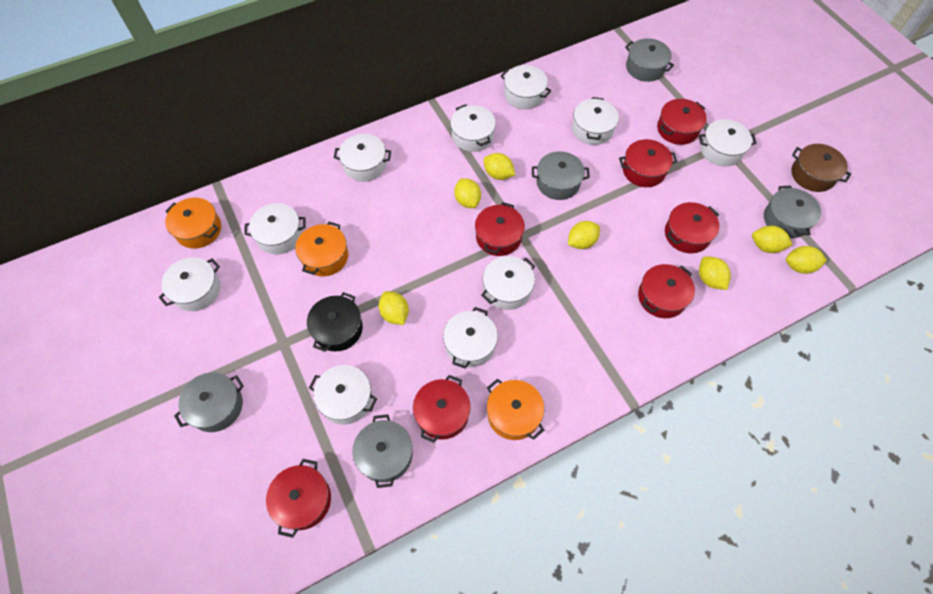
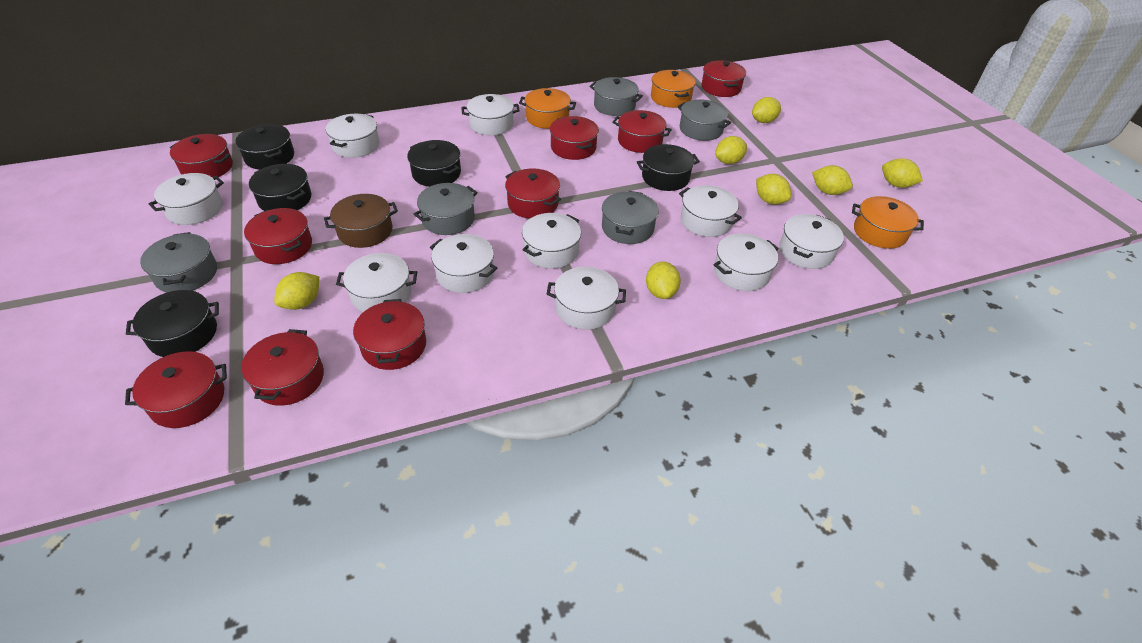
black pot: 1 -> 5
red pot: 7 -> 9

